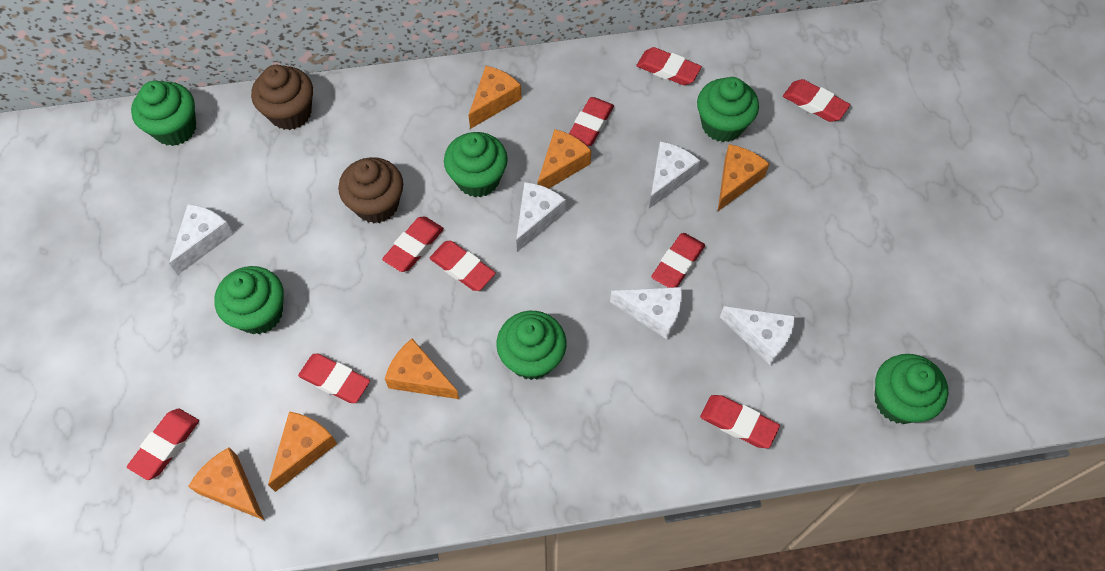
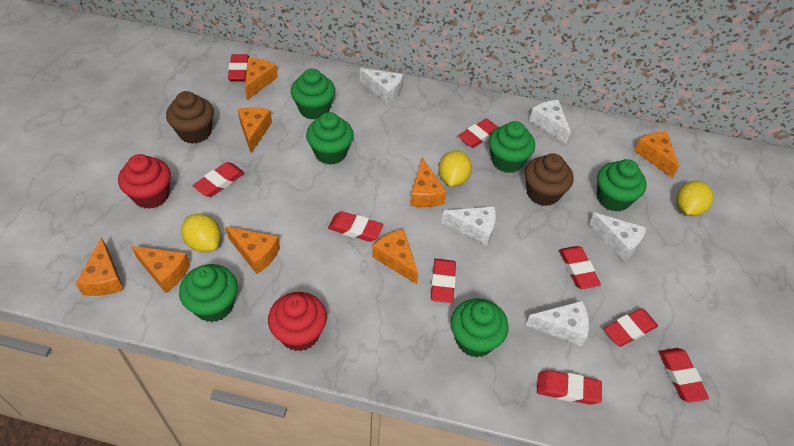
orange cheese: 6 -> 8
red cupcake: 0 -> 2
yellow lemon: 0 -> 3

